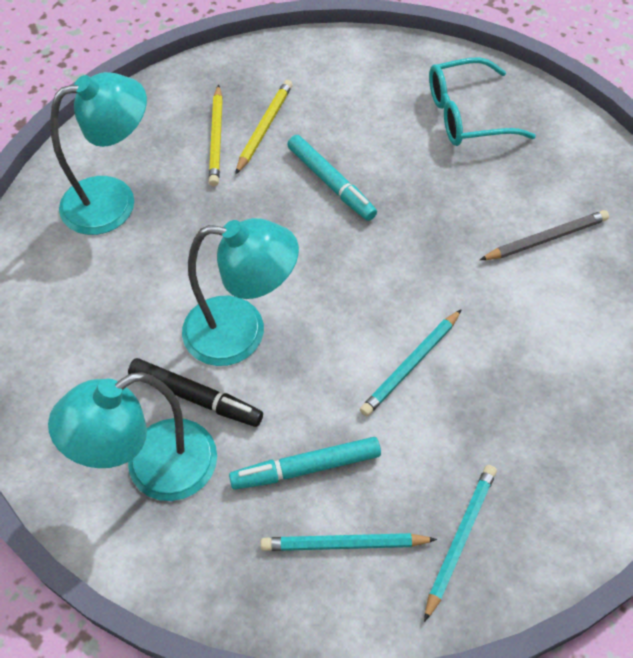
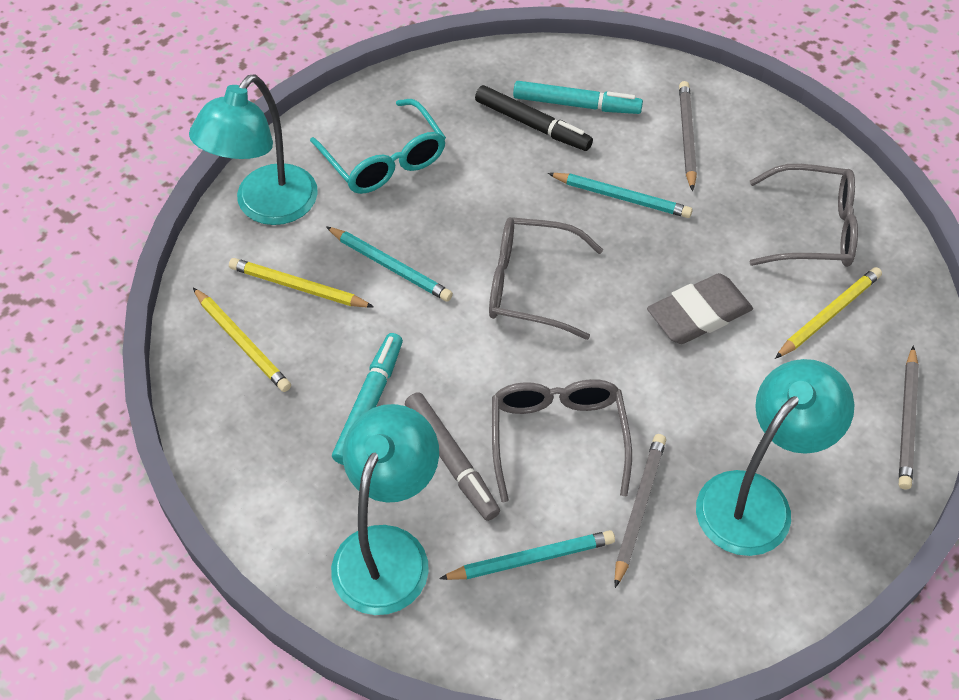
grey eraser: 0 -> 1
grey glasses: 0 -> 3
grey marker: 0 -> 1
grey pencil: 1 -> 3
yellow pencil: 2 -> 3

